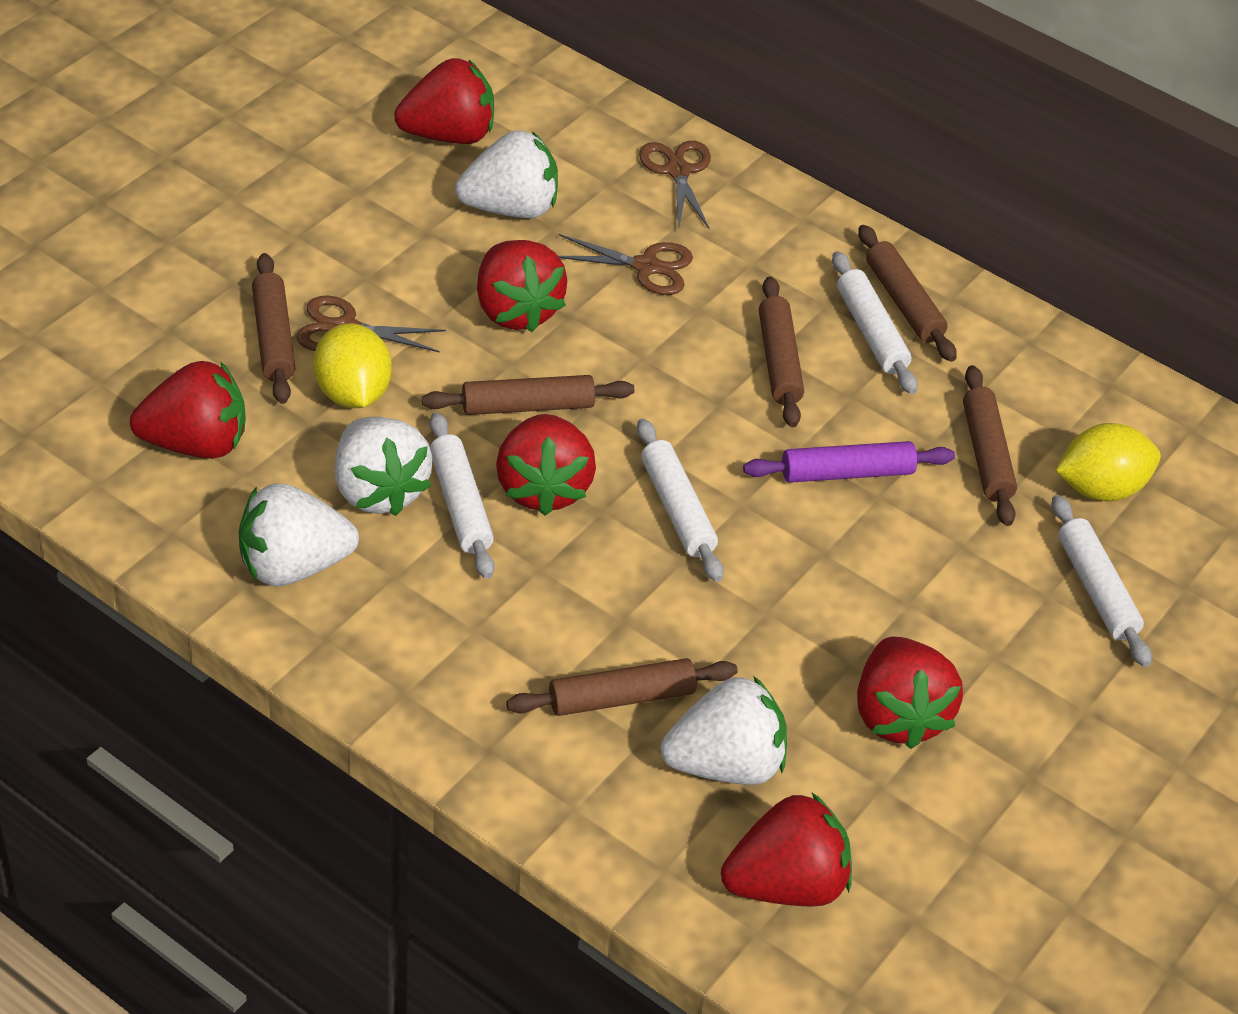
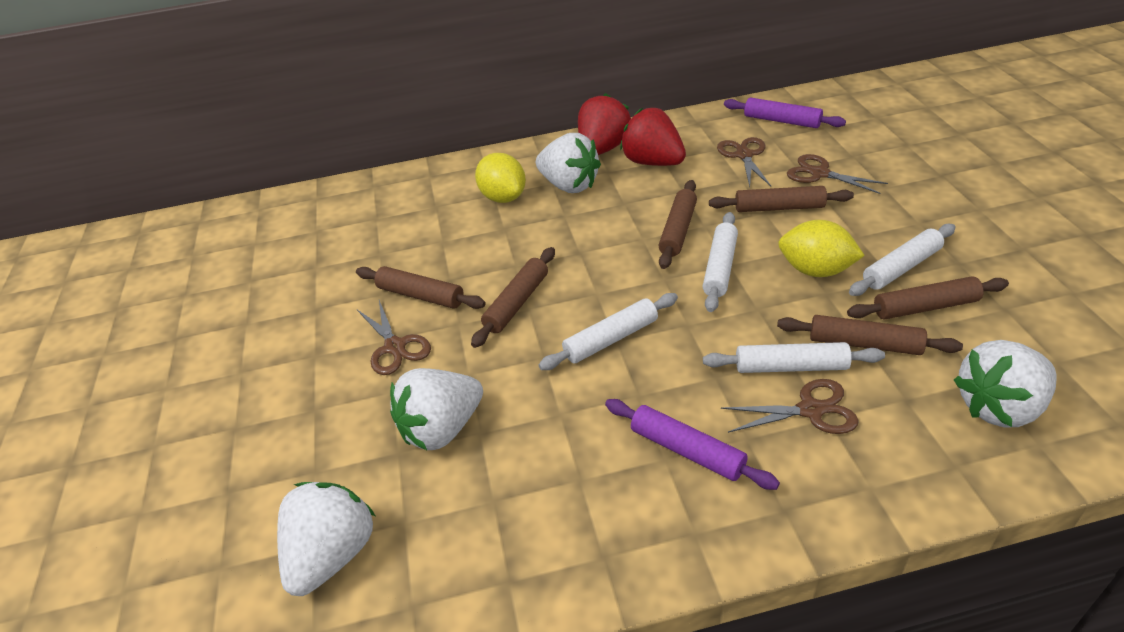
brown scissors: 3 -> 4
purple rolling pin: 1 -> 2
red strawberry: 6 -> 2

